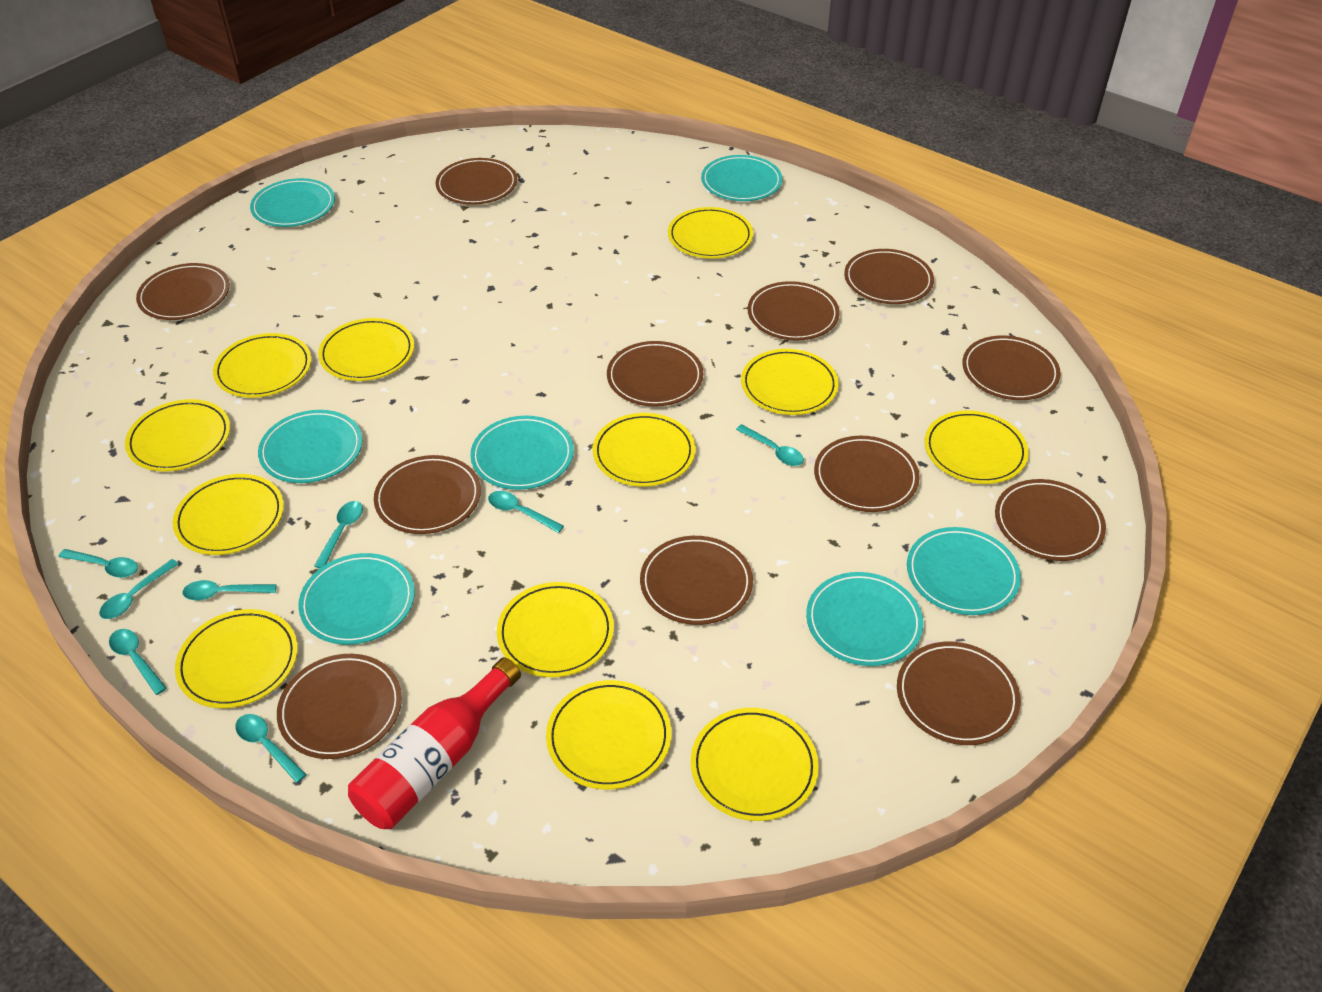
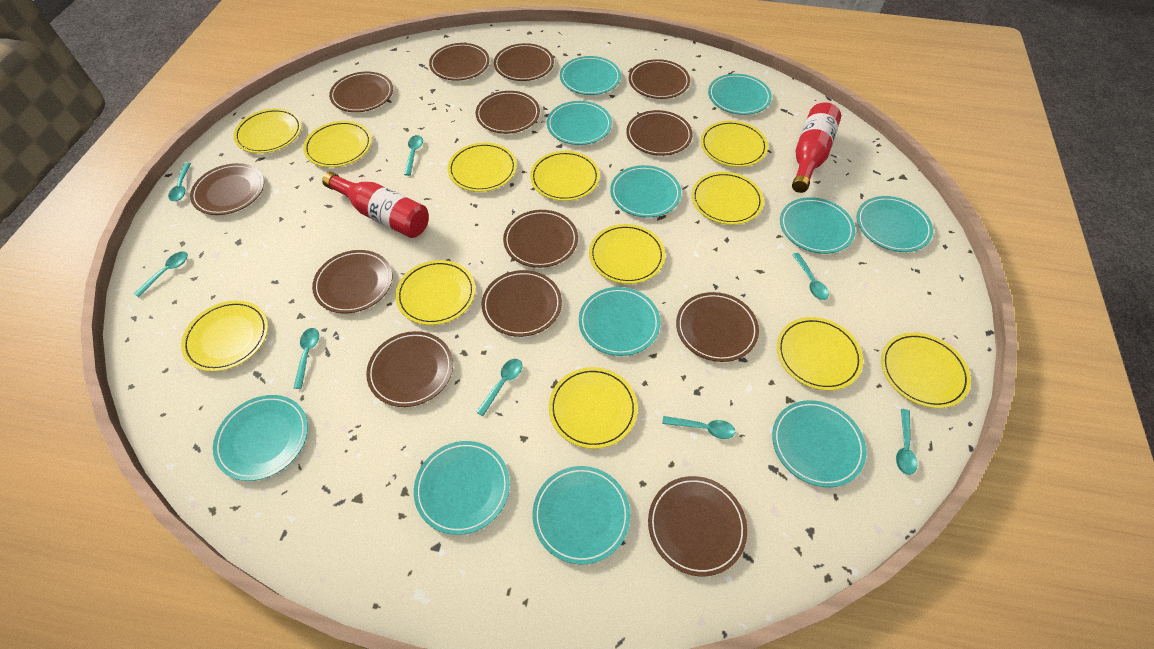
brown plate: 12 -> 13
red bottle: 1 -> 2
turquoise plate: 7 -> 11

